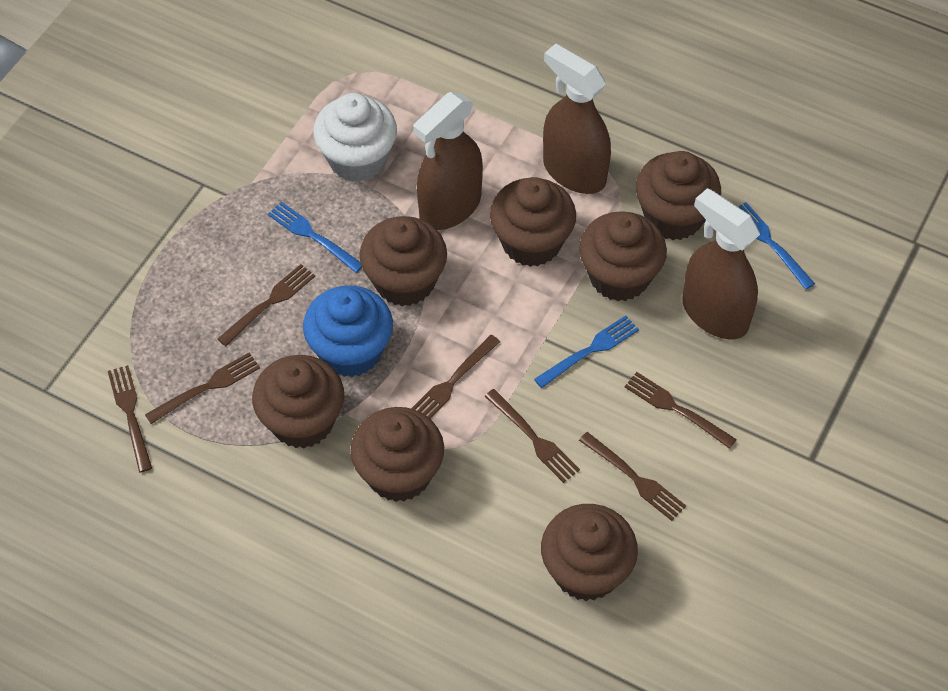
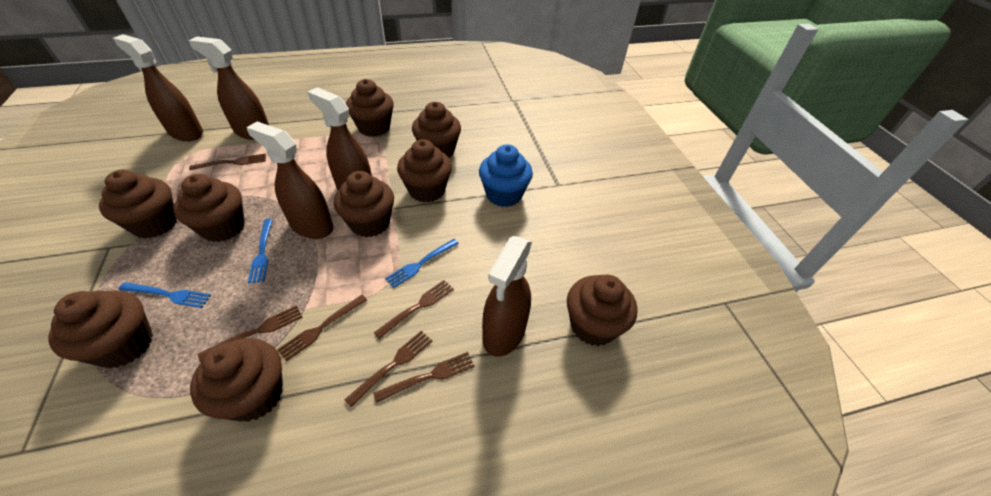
brown cupcake: 7 -> 9
brown fork: 7 -> 6
brown spray bottle: 3 -> 5
white cupcake: 1 -> 0

